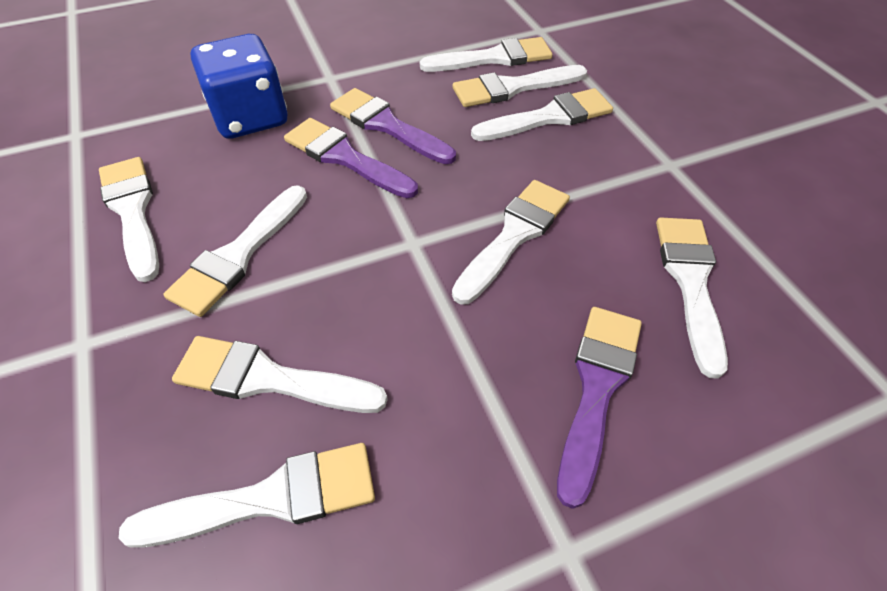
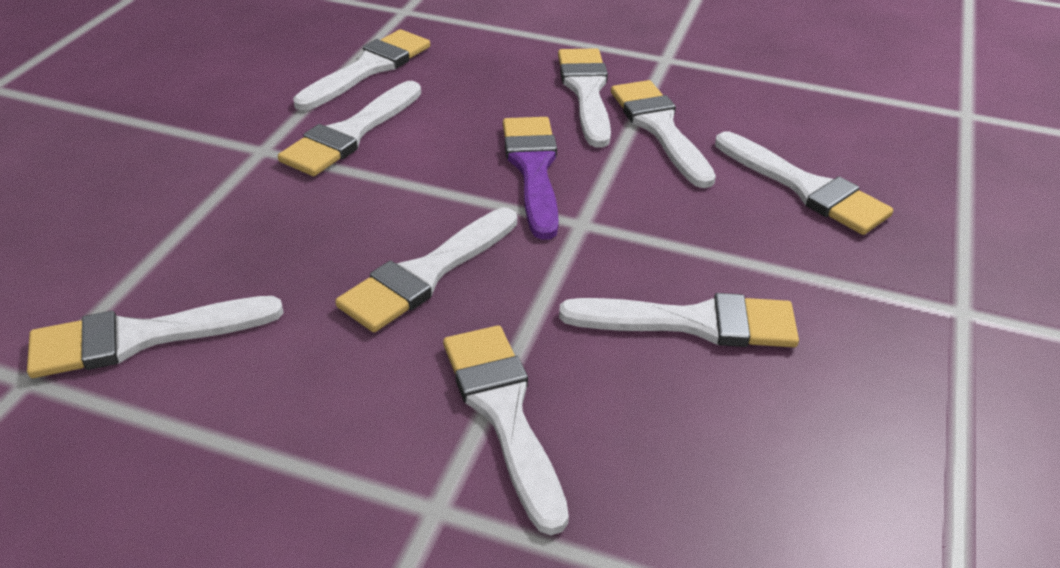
blue dice: 1 -> 0
purple brush: 3 -> 1

